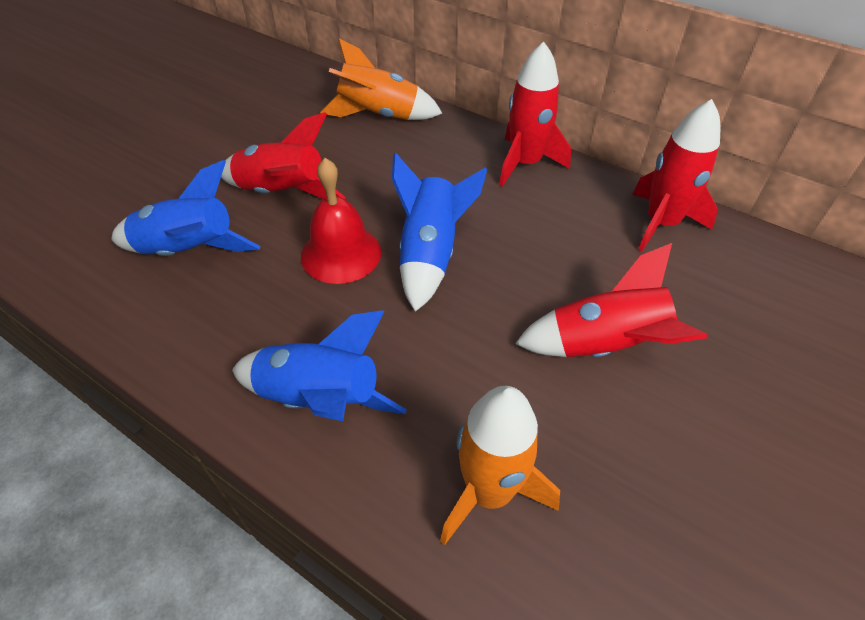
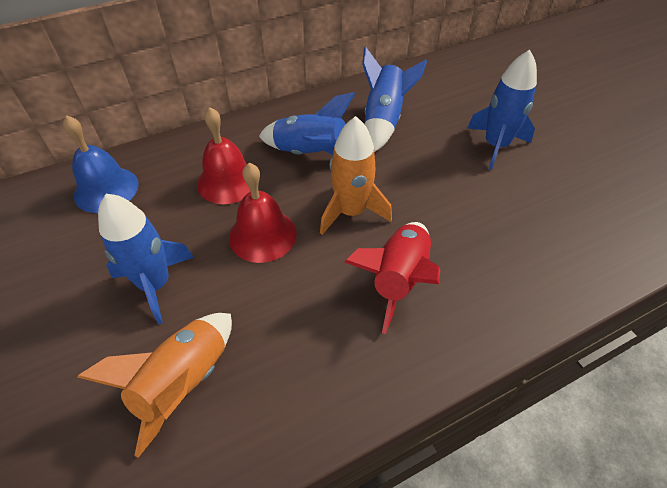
blue bell: 0 -> 1
blue rocket: 3 -> 4
red bell: 1 -> 2
red rocket: 4 -> 1

